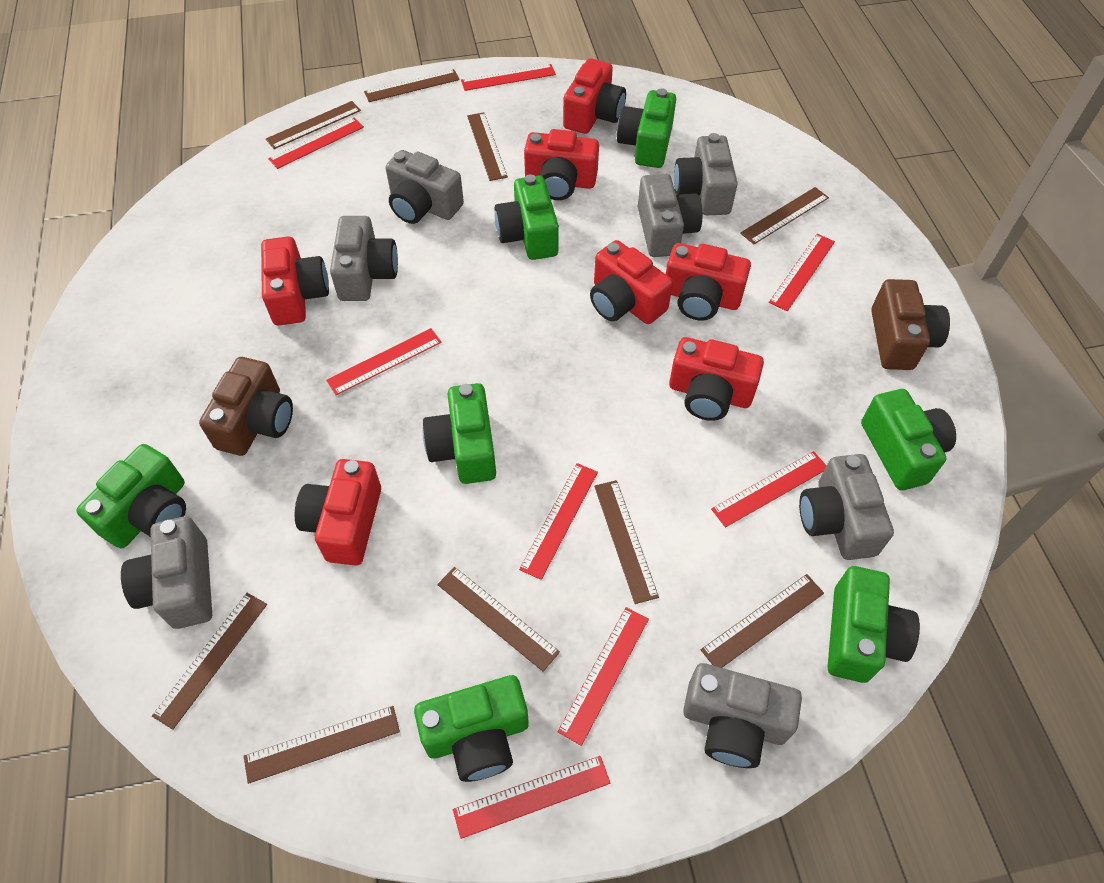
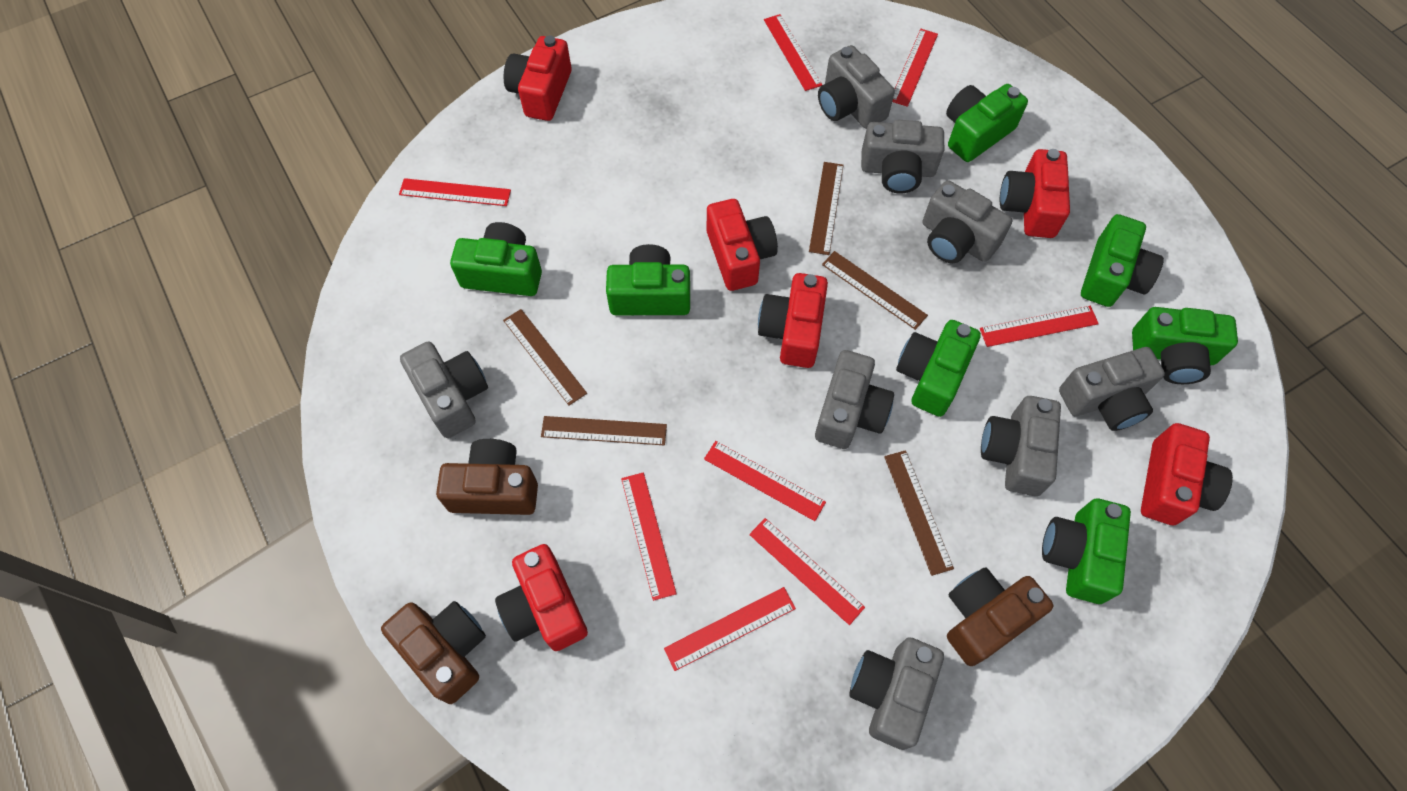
brown camera: 2 -> 3
brown ruler: 9 -> 5
grey camera: 7 -> 8
red camera: 7 -> 6

